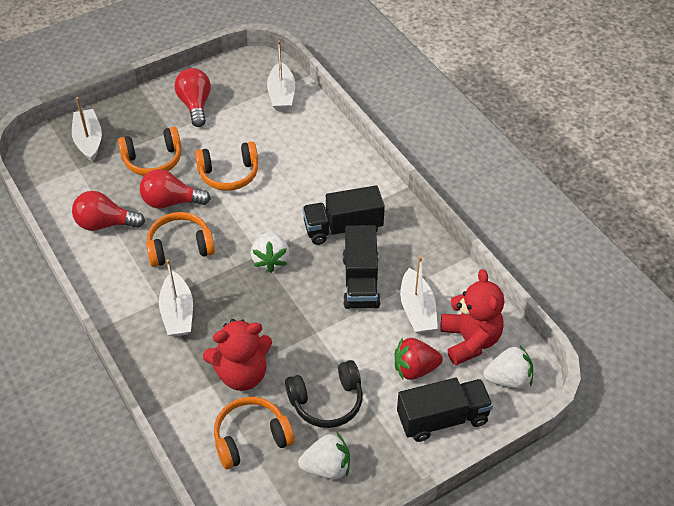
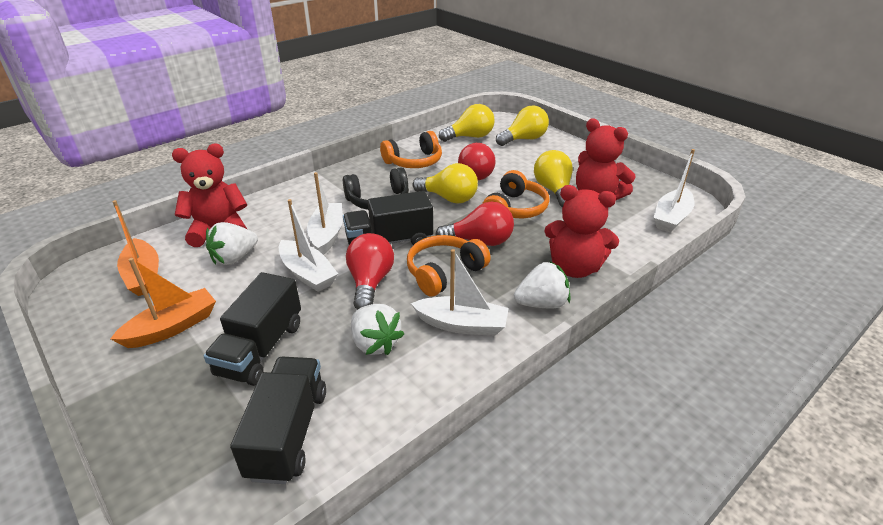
orange boat: 0 -> 2
orange headphones: 4 -> 3
red strawberry: 1 -> 0
red teddy bear: 2 -> 3
yellow light bulb: 0 -> 4

